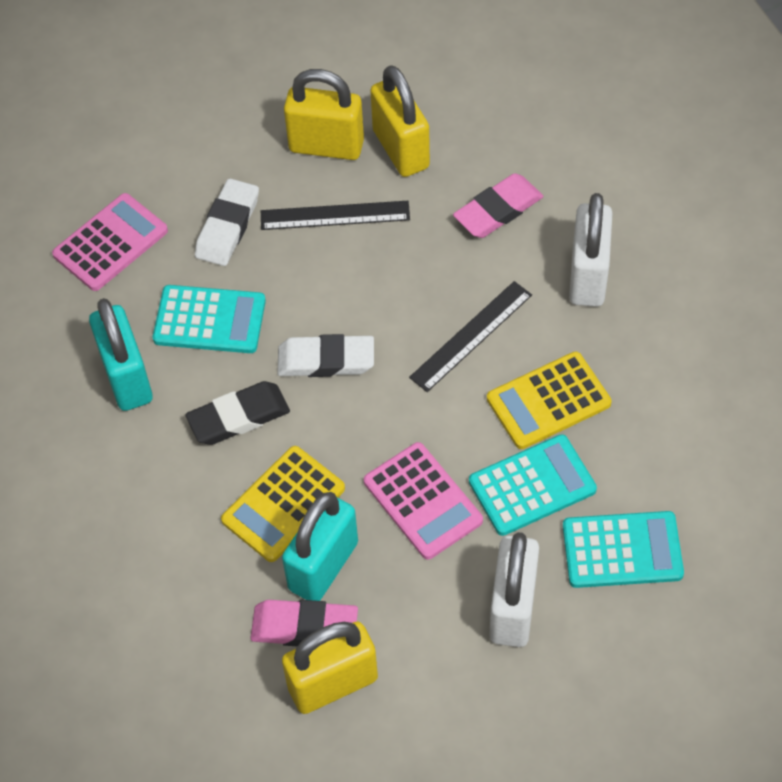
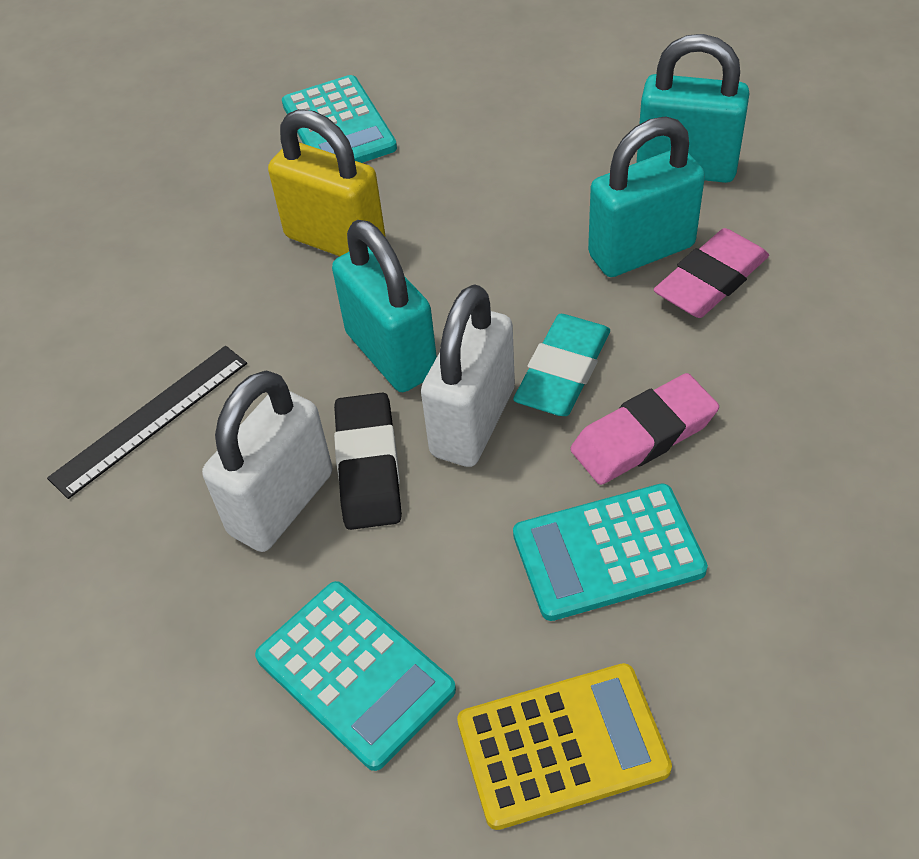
black ruler: 2 -> 1
pink calculator: 2 -> 0
turquoise eraser: 0 -> 1
turquoise padlock: 2 -> 3
white eraser: 2 -> 0
yellow calculator: 2 -> 1
yellow padlock: 3 -> 1

